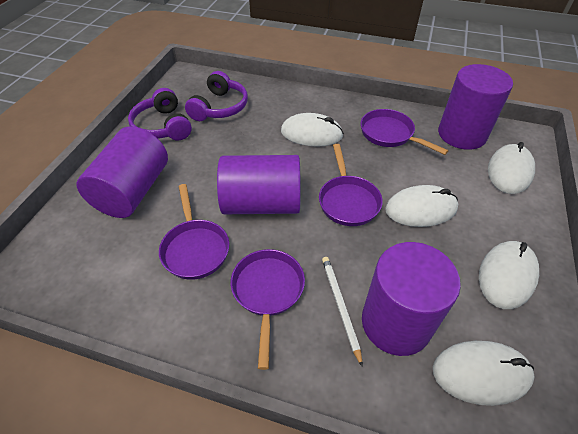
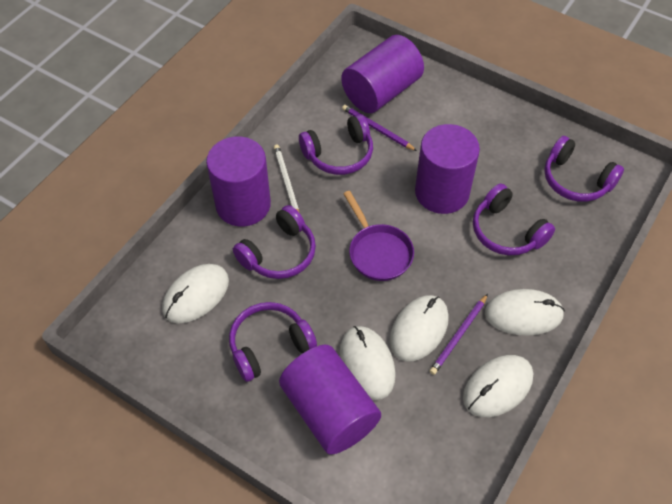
purple headphones: 2 -> 5
purple pan: 4 -> 1
purple pencil: 0 -> 2

